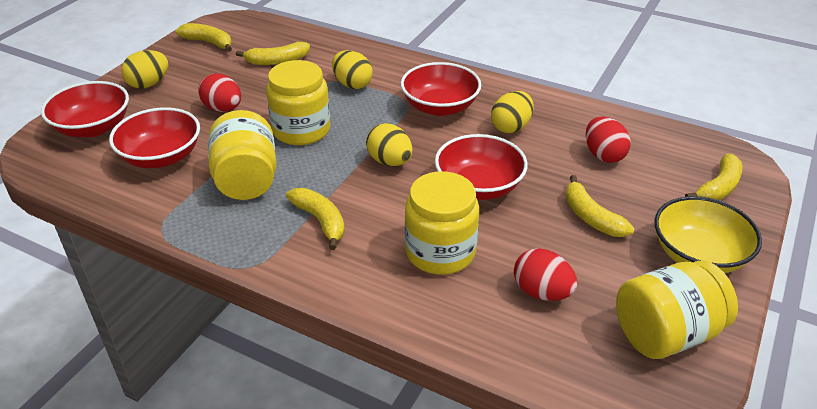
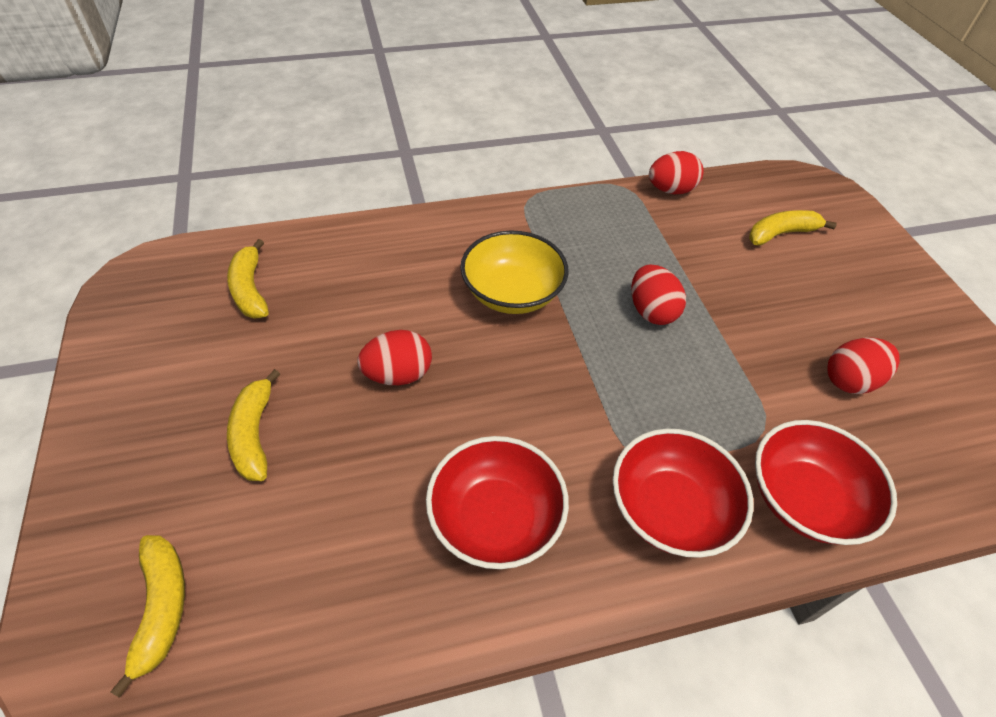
red bowl: 4 -> 3
red egg: 3 -> 4
yellow banana: 5 -> 4
yellow egg: 4 -> 0
yellow jar: 4 -> 0

